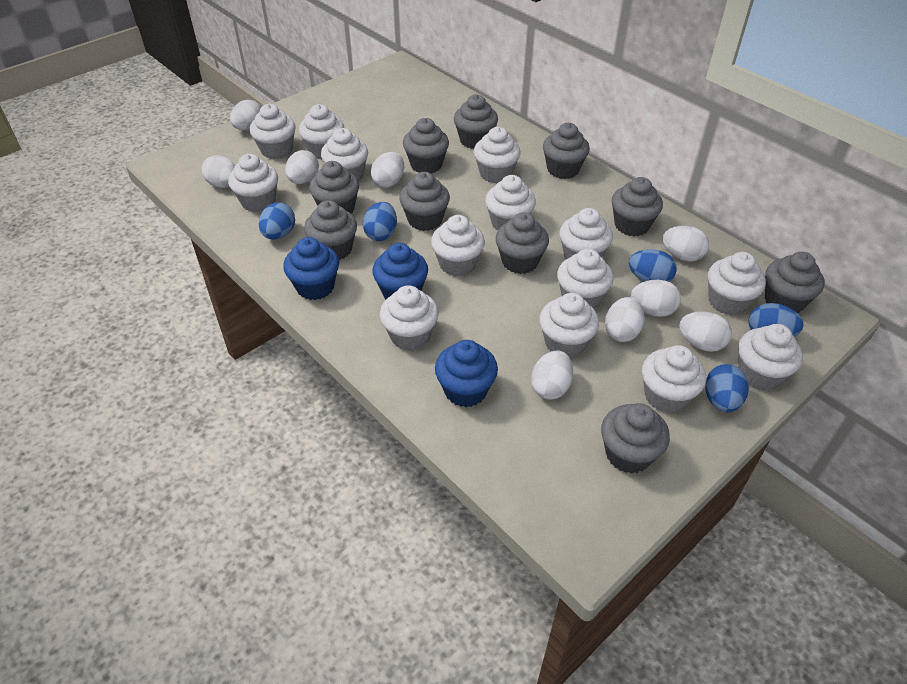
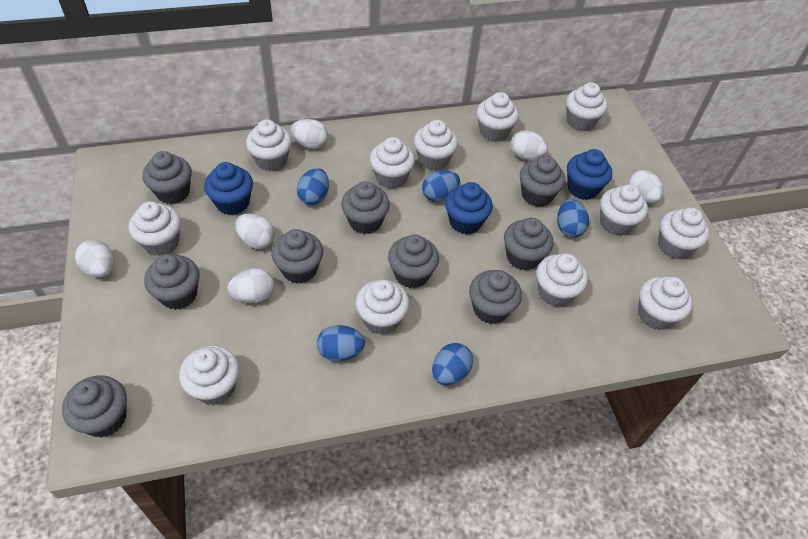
grey cupcake: 10 -> 9
white cupcake: 14 -> 12
white egg: 9 -> 6

